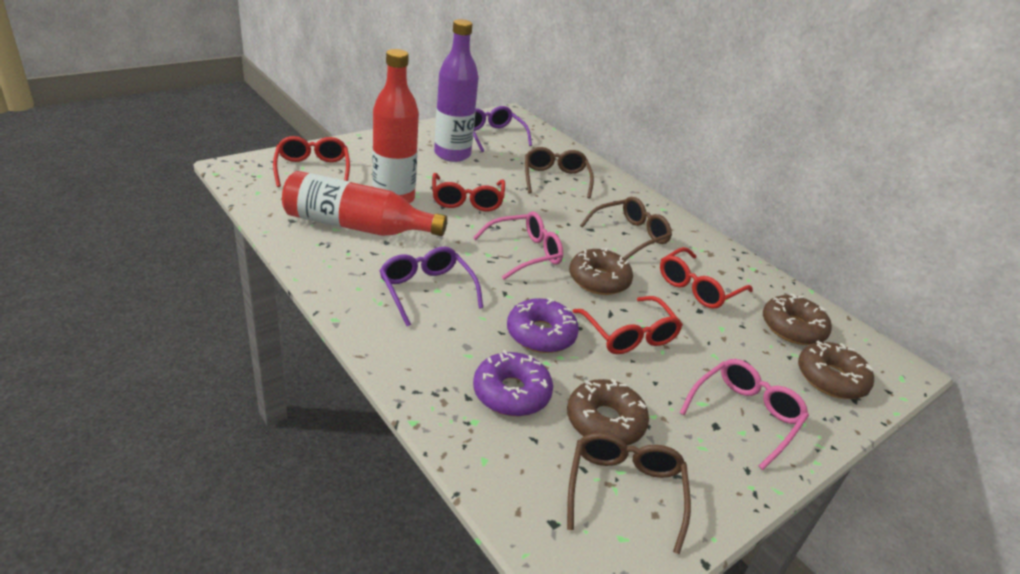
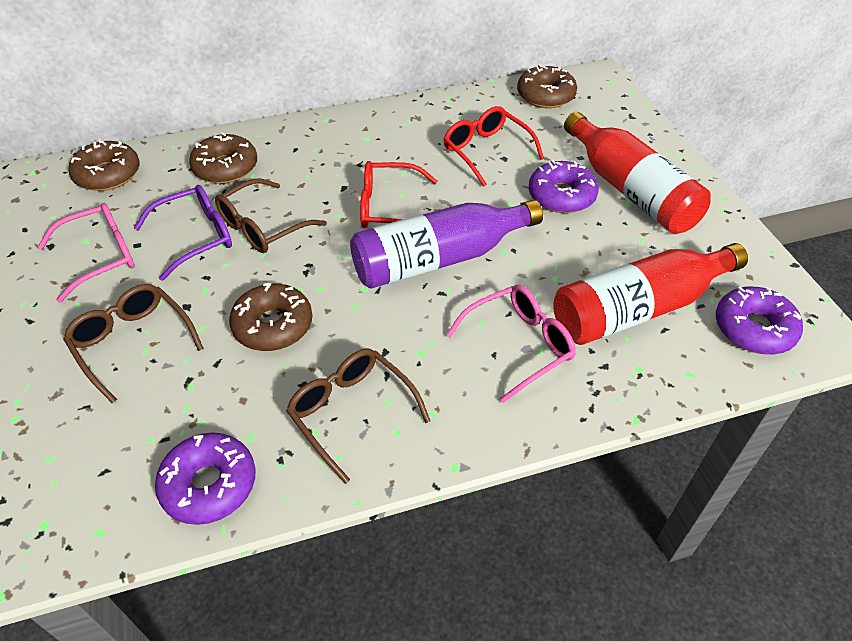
purple donut: 2 -> 3
purple glasses: 2 -> 1
red glasses: 4 -> 2

